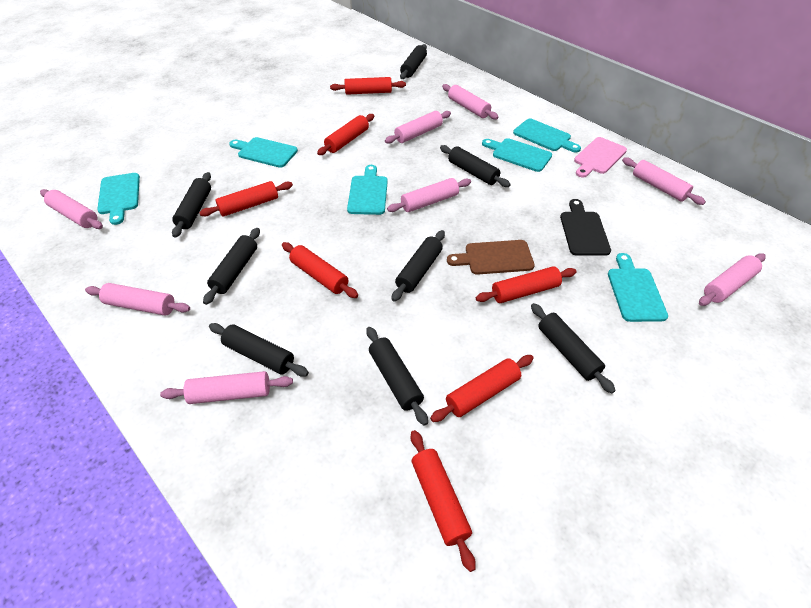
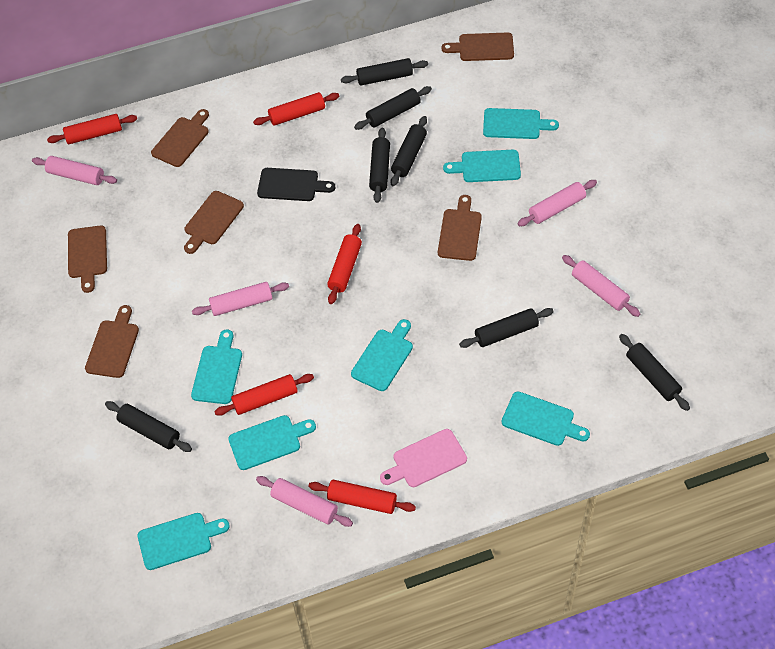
black rolling pin: 8 -> 7
brown cutting board: 1 -> 6
pink rolling pin: 8 -> 5
red rolling pin: 7 -> 5
turquoise cutting board: 6 -> 7

